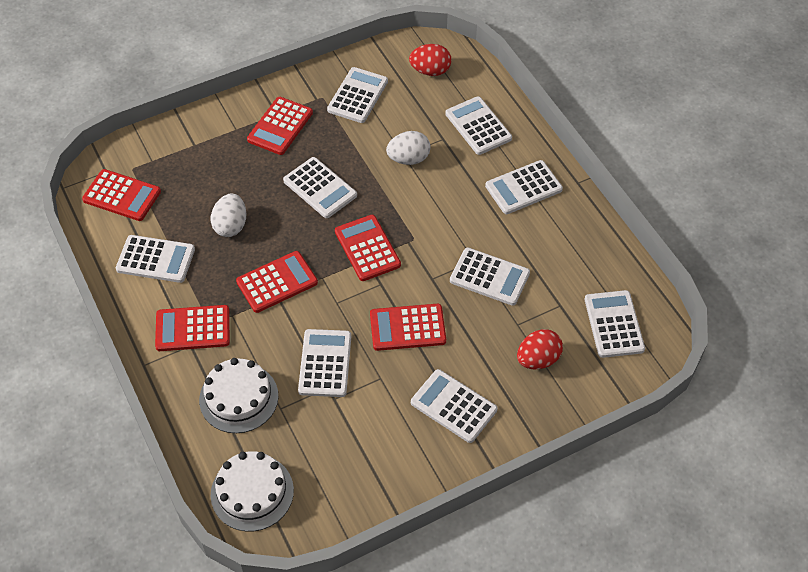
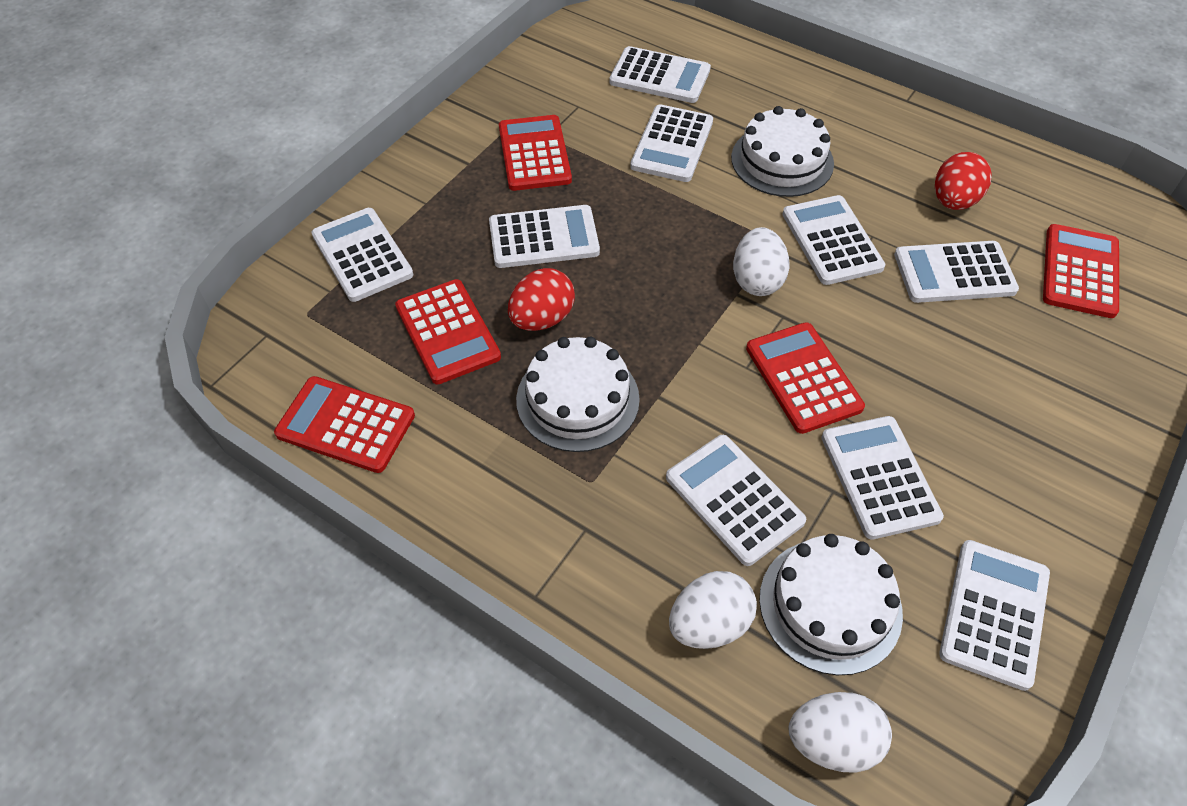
red calculator: 6 -> 5
white cake: 2 -> 3
white egg: 2 -> 3

